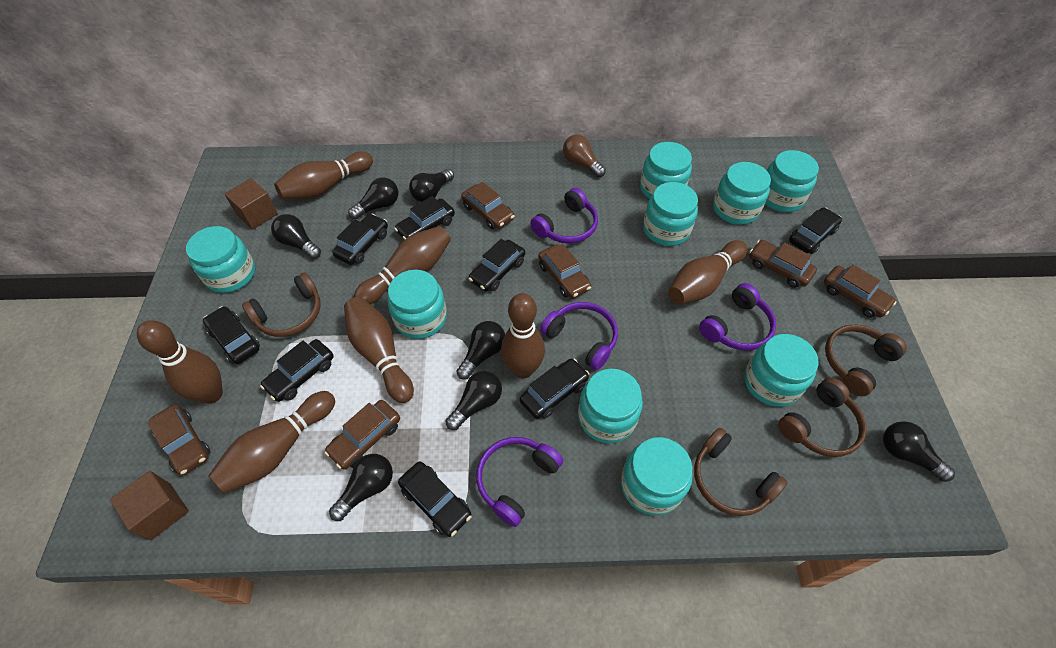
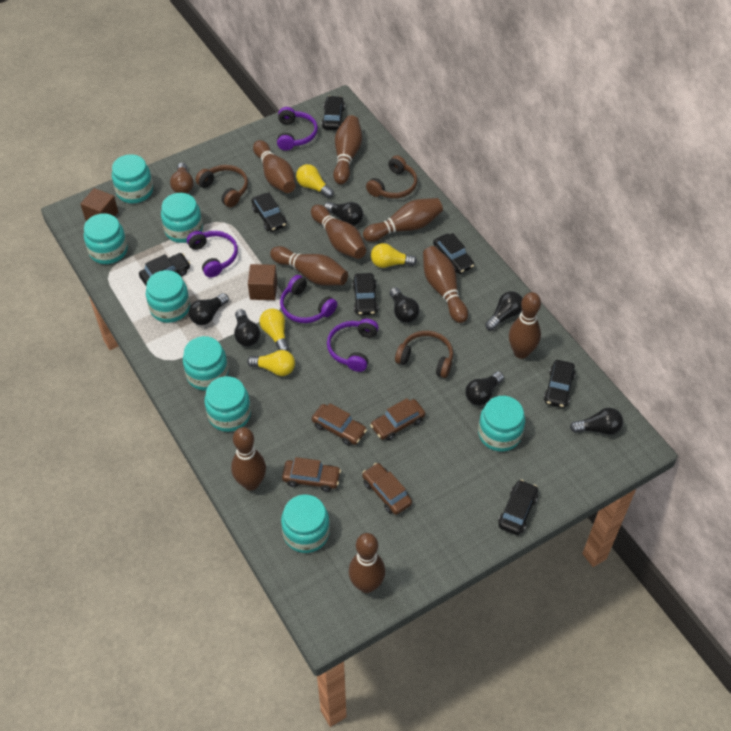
black car: 8 -> 7
brown bowling pin: 7 -> 9
brown car: 6 -> 4
brown headphones: 4 -> 3
turquoise jar: 9 -> 8
yellow light bulb: 0 -> 4

